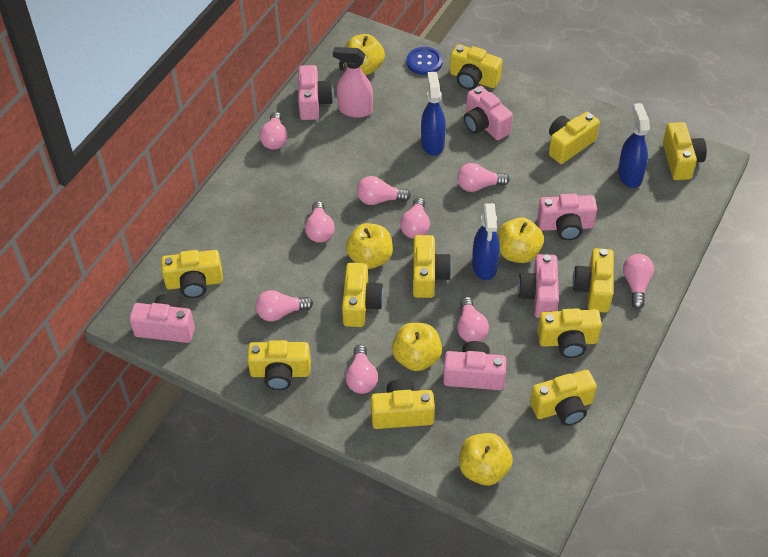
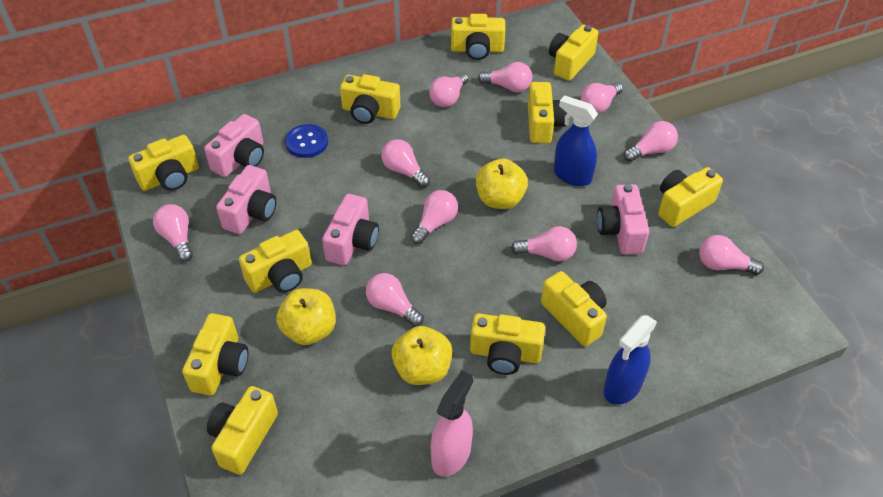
blue spray bottle: 3 -> 2
pink camera: 6 -> 4
pink light bulb: 9 -> 10
yellow apple: 5 -> 3

